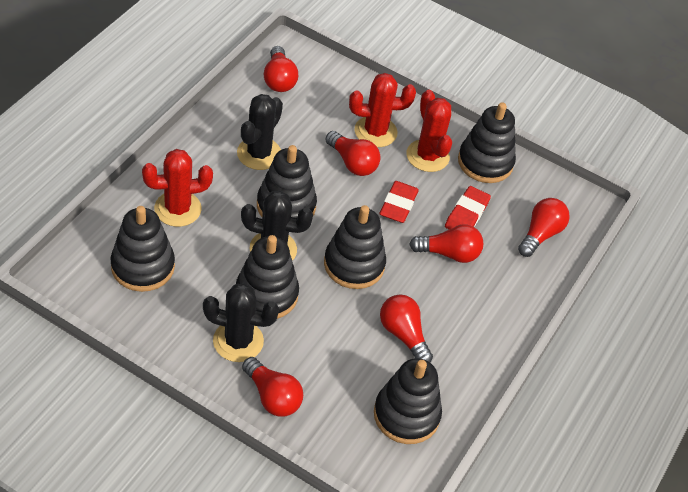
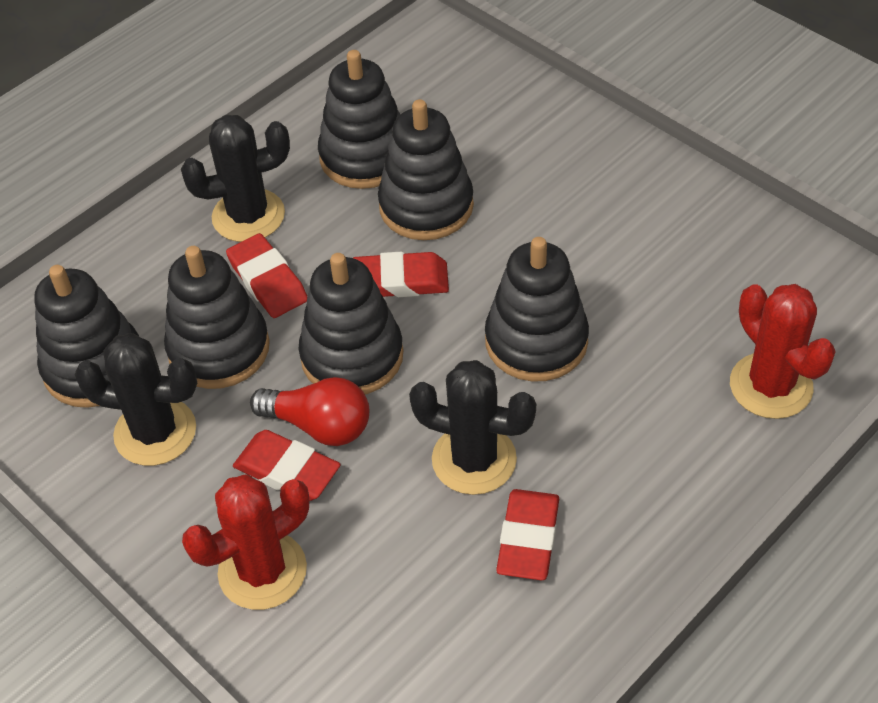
red cactus: 3 -> 2
red eraser: 2 -> 4
red light bulb: 6 -> 1

